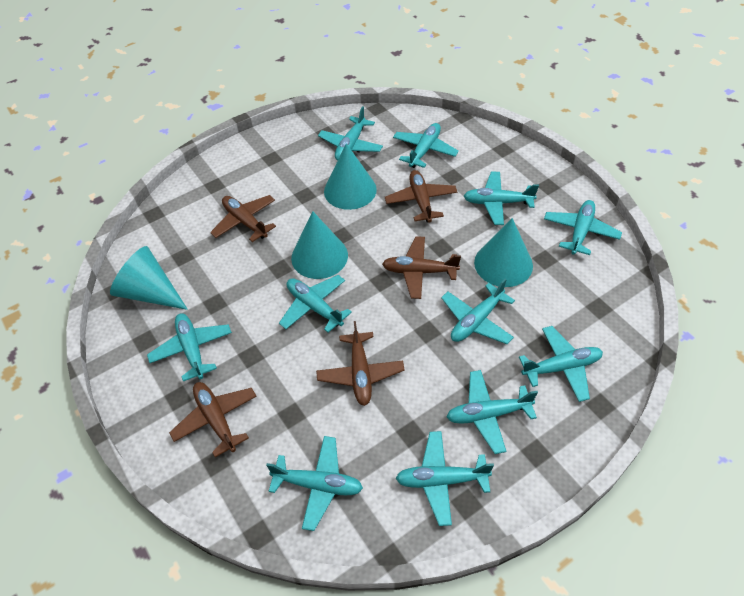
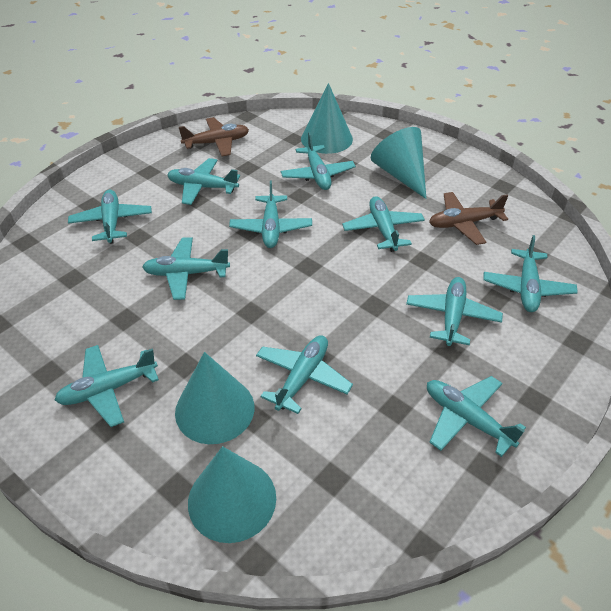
brown plane: 5 -> 2

